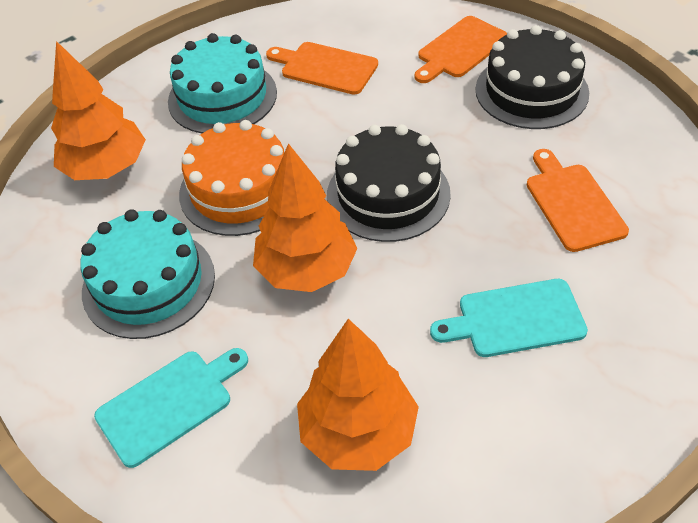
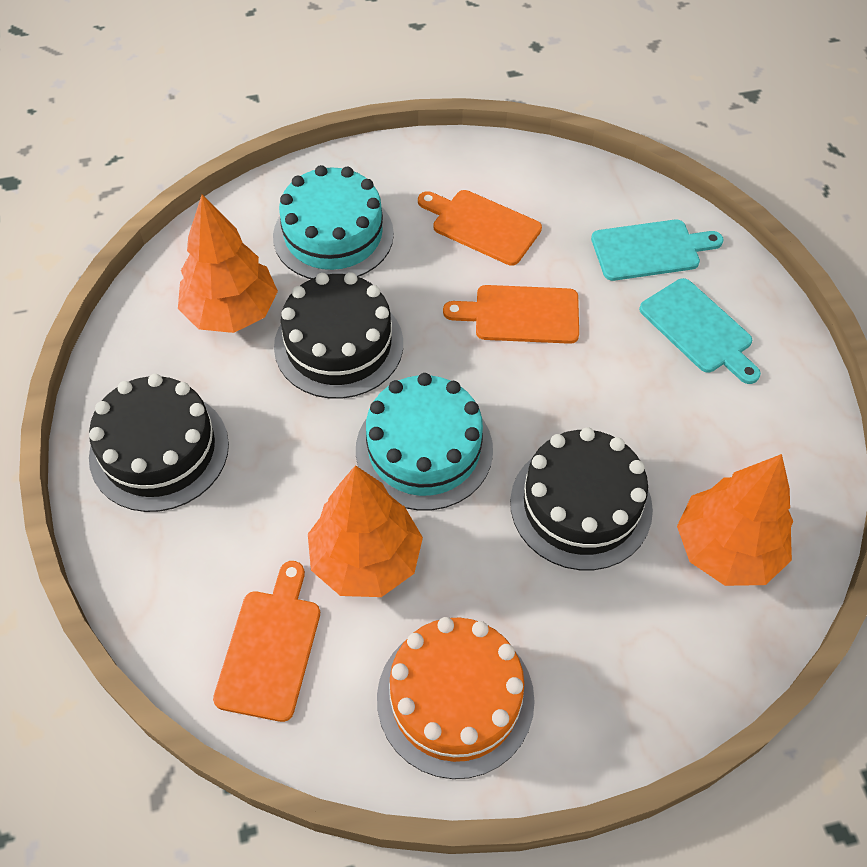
black cake: 2 -> 3

